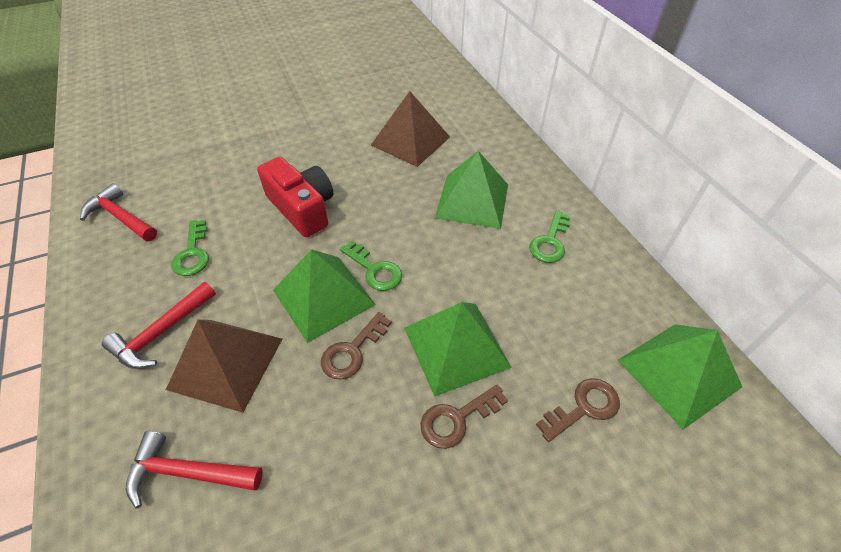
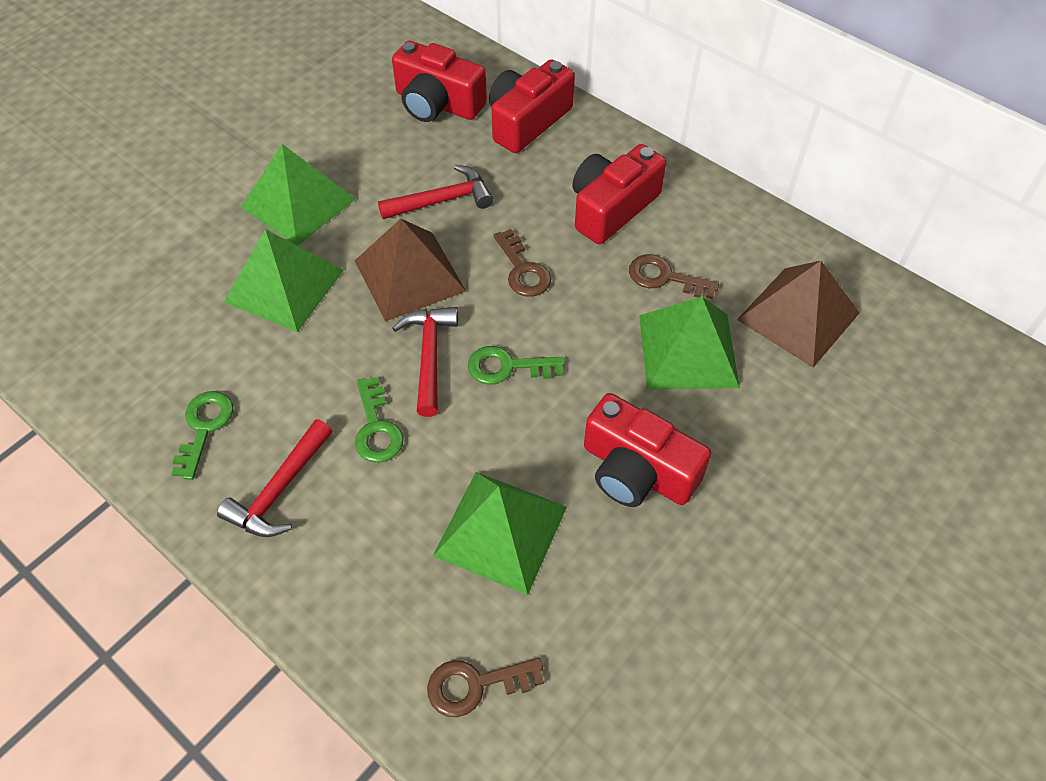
red camera: 1 -> 4

